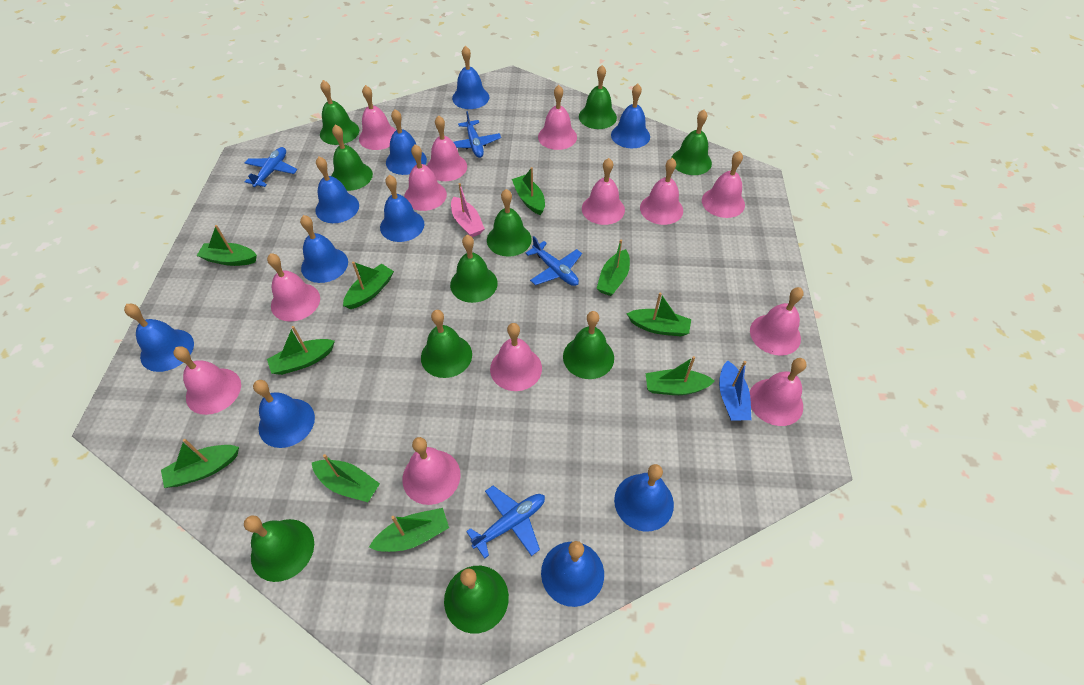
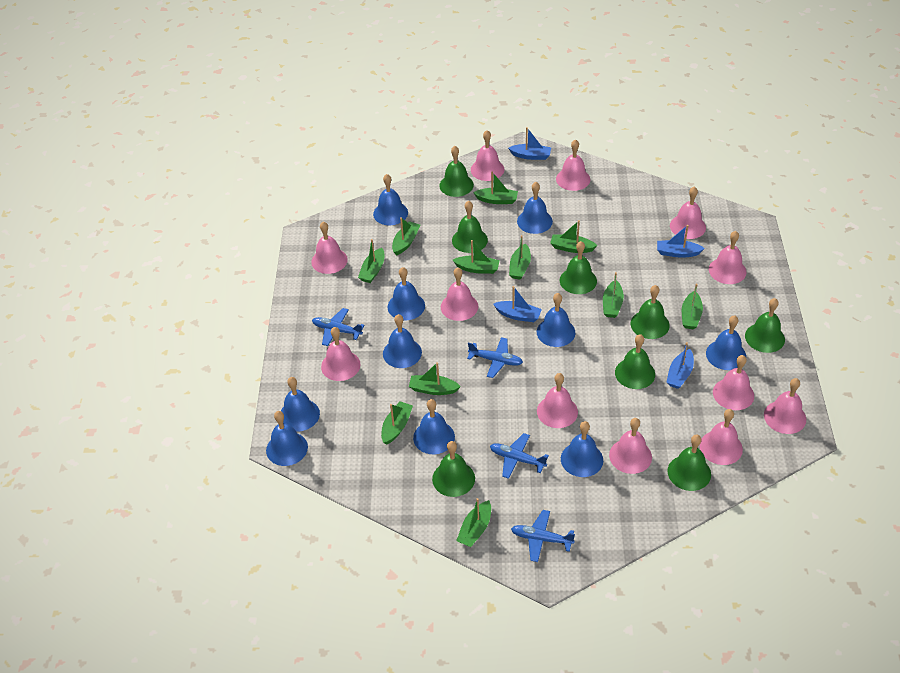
blue boat: 1 -> 4
green bell: 10 -> 8
green boat: 10 -> 11
pink bell: 13 -> 12
pink boat: 1 -> 0

